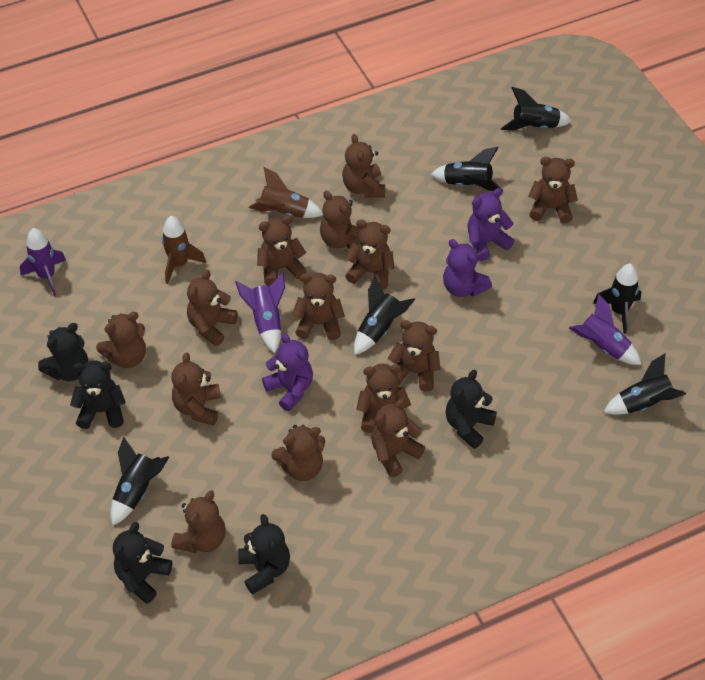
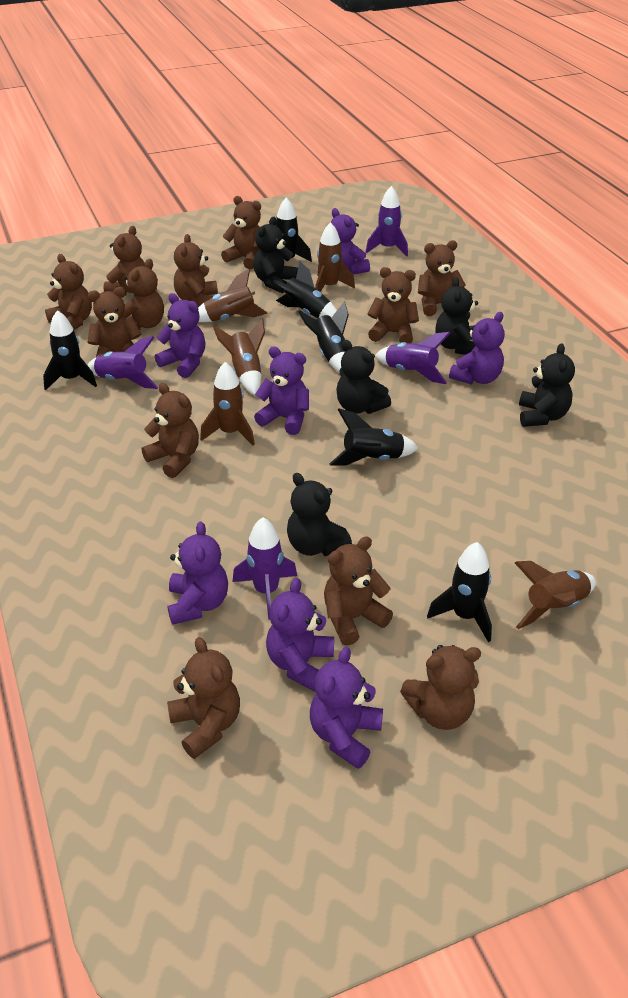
brown rocket: 2 -> 5
brown teddy bear: 14 -> 12
purple rocket: 3 -> 4
purple teddy bear: 3 -> 7

